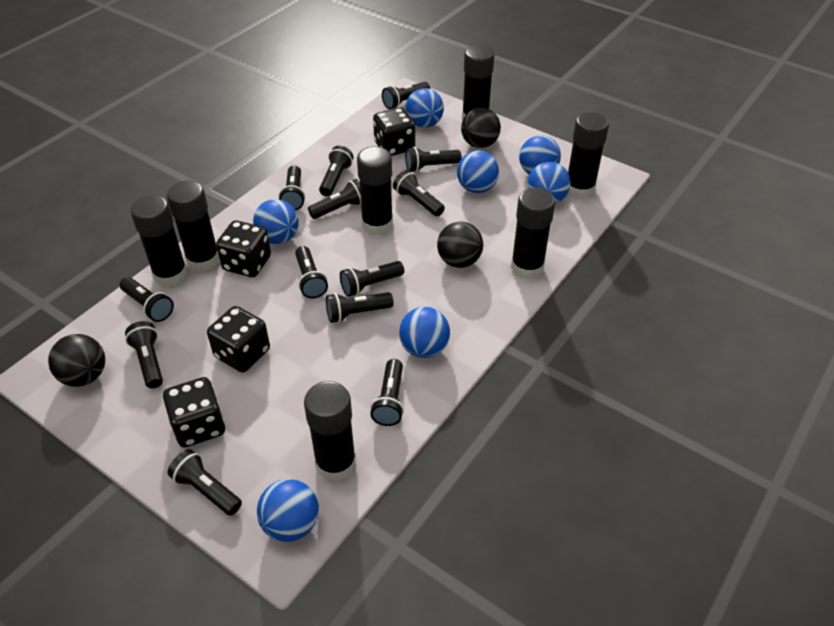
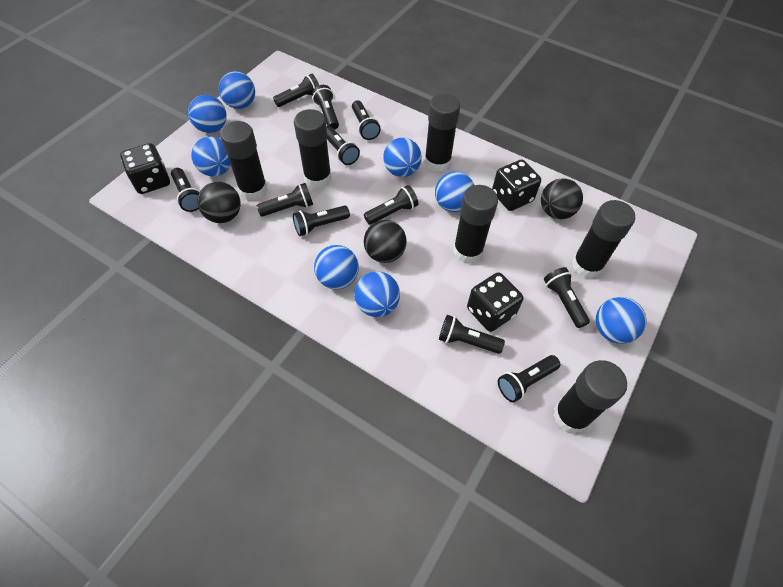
black dice: 4 -> 3
black flashlight: 13 -> 11
black glue stick: 7 -> 6
blue ball: 7 -> 8

